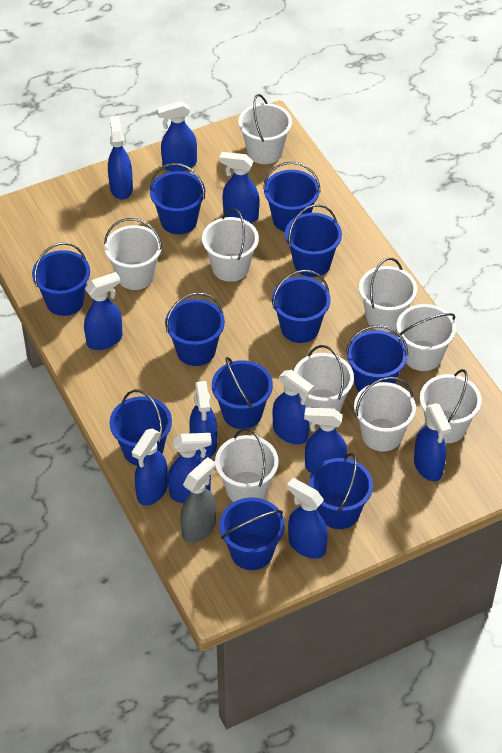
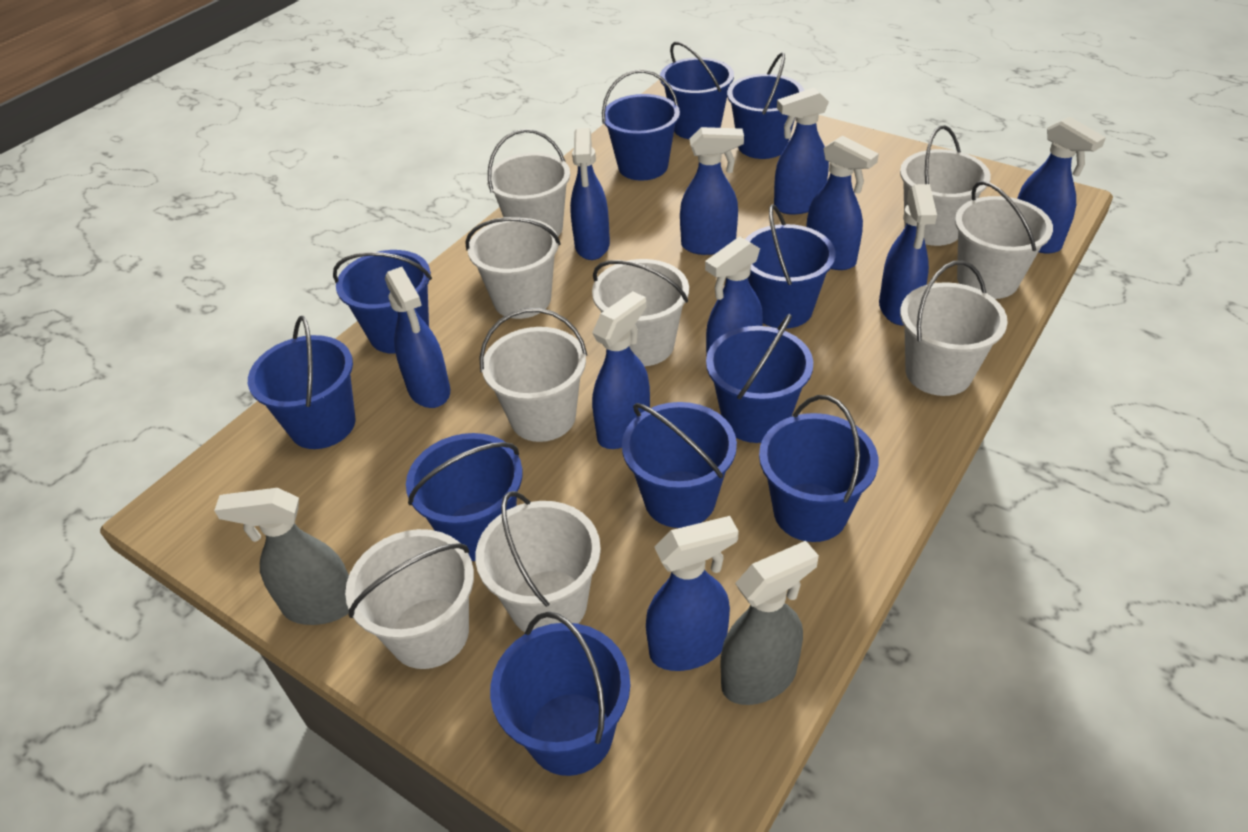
blue spray bottle: 11 -> 10
grey spray bottle: 1 -> 2

